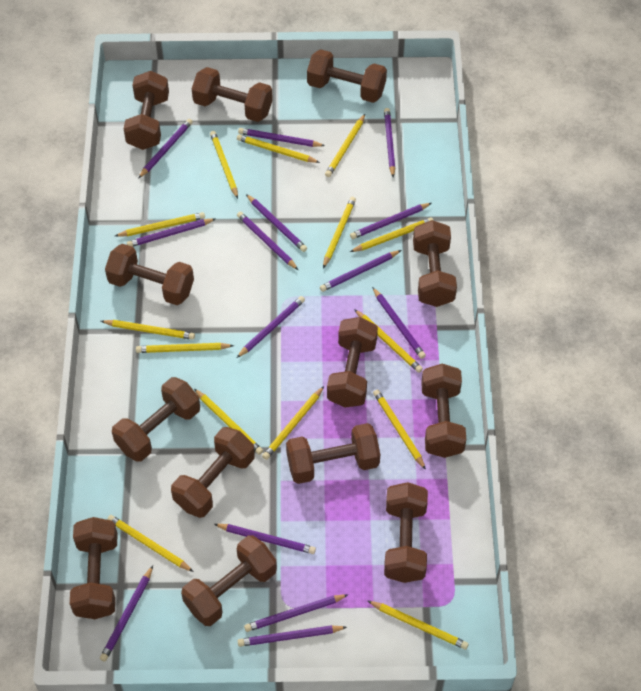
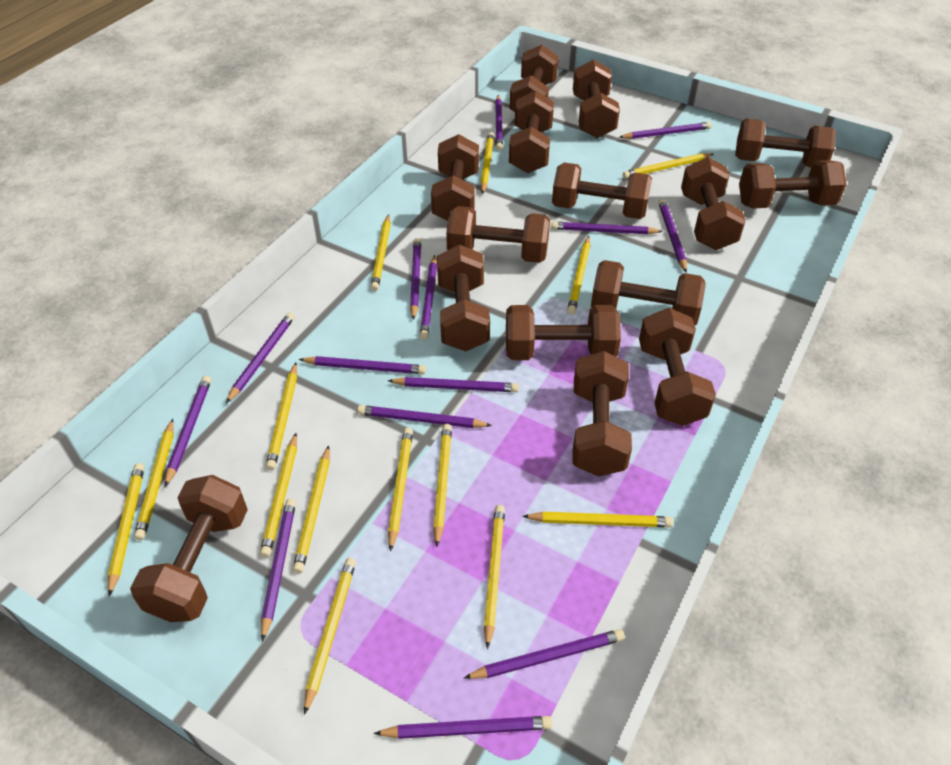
brown dumbbell: 13 -> 15

